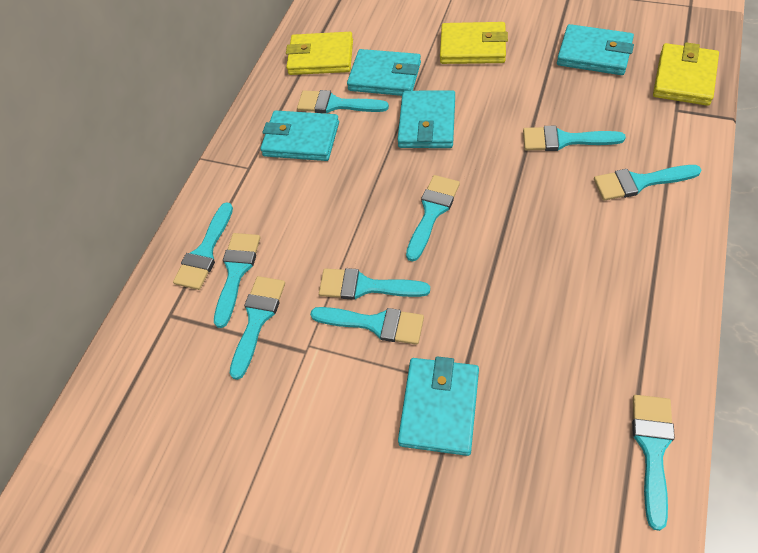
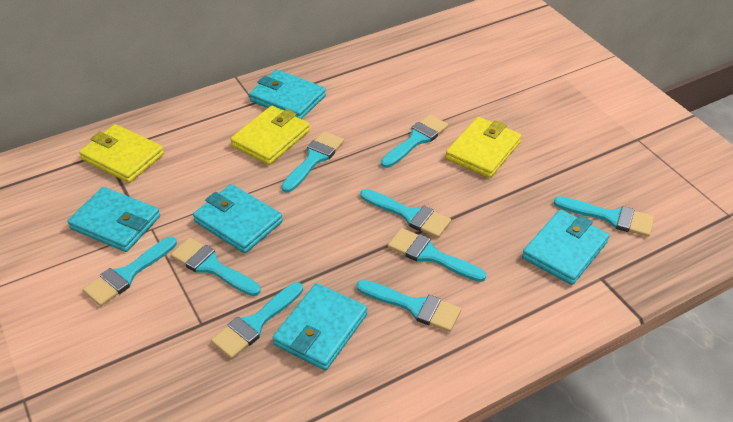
turquoise brush: 10 -> 9

